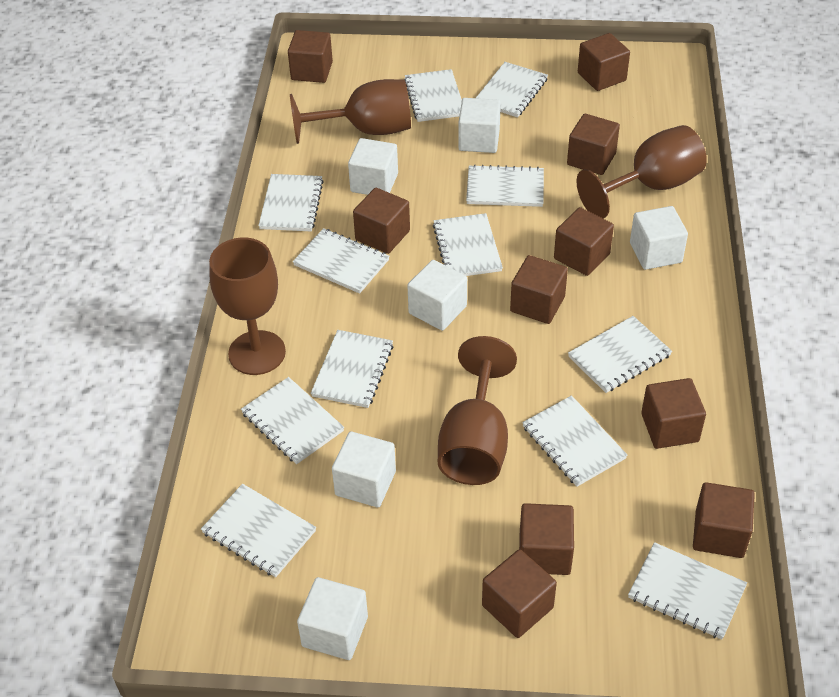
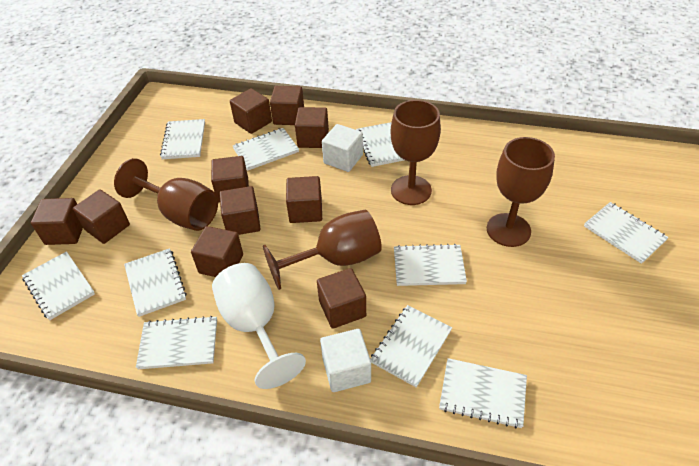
white cube: 6 -> 2
white goblet: 0 -> 1
white notebook: 12 -> 10

